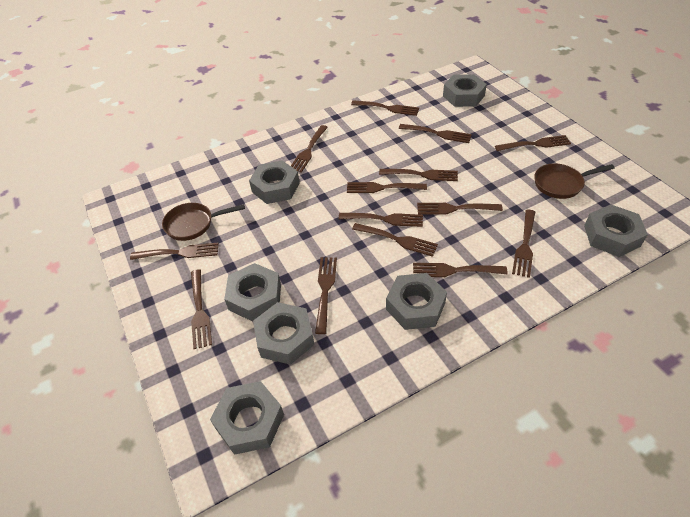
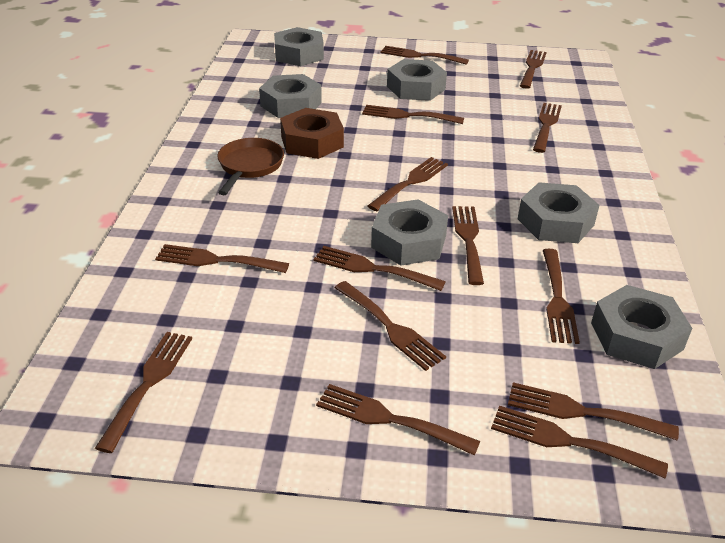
brown nut: 0 -> 1
brown pan: 2 -> 1
grey nut: 7 -> 6

